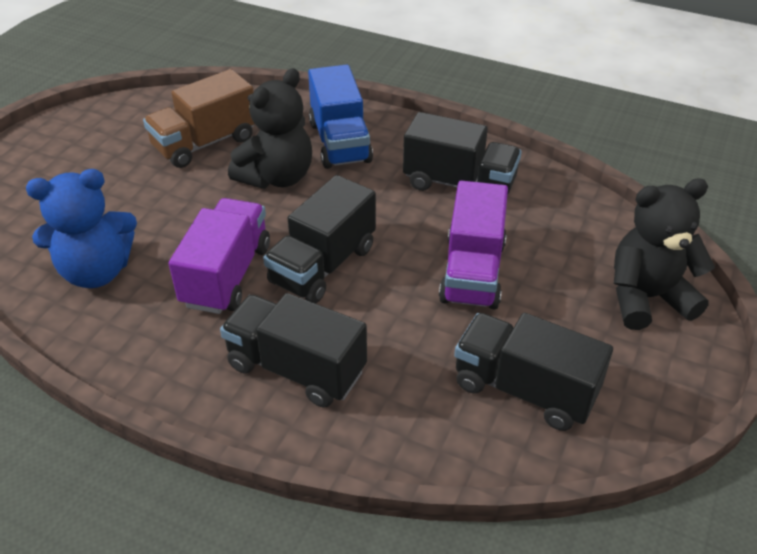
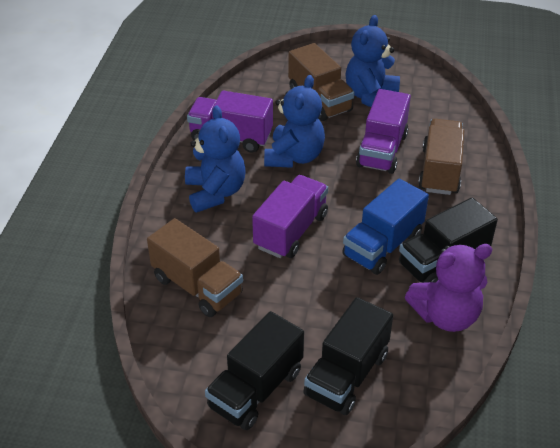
black teddy bear: 2 -> 0
black truck: 4 -> 3
blue teddy bear: 1 -> 3
brown truck: 1 -> 3
purple teddy bear: 0 -> 1
purple truck: 2 -> 3

